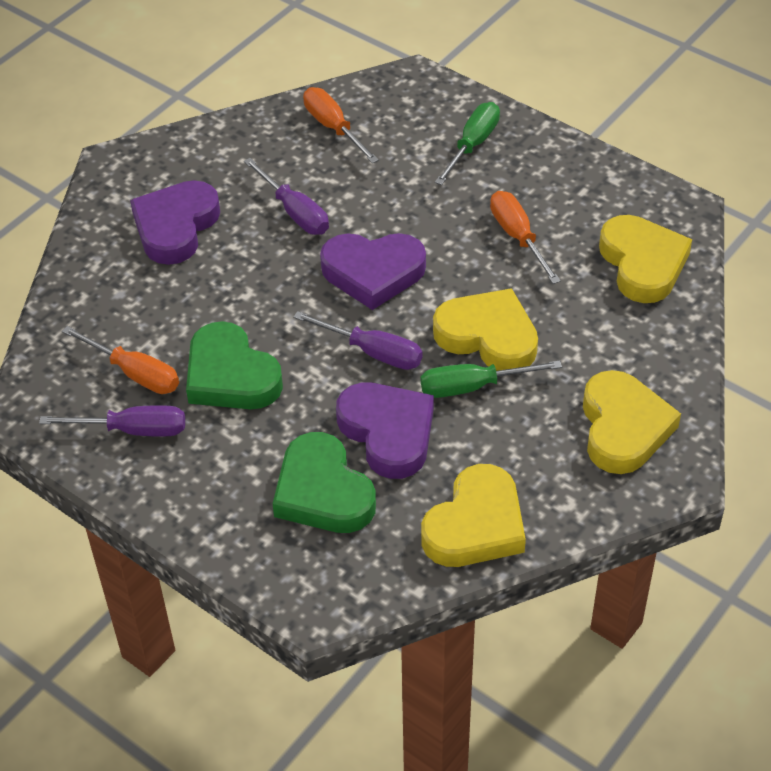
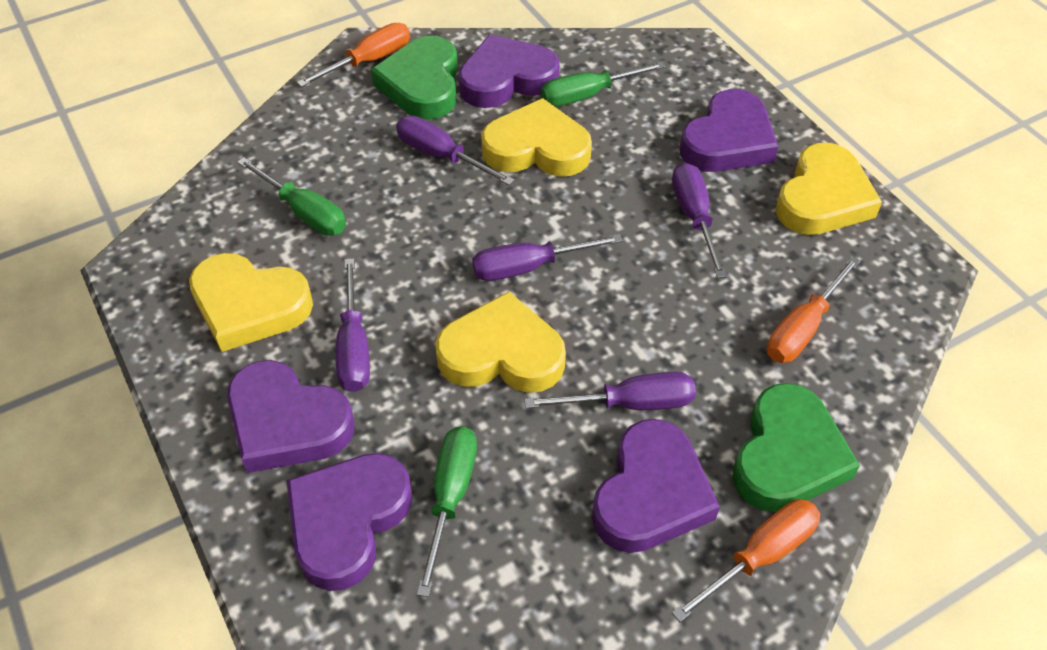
green screwdriver: 2 -> 3
purple heart: 3 -> 5
purple screwdriver: 3 -> 5

